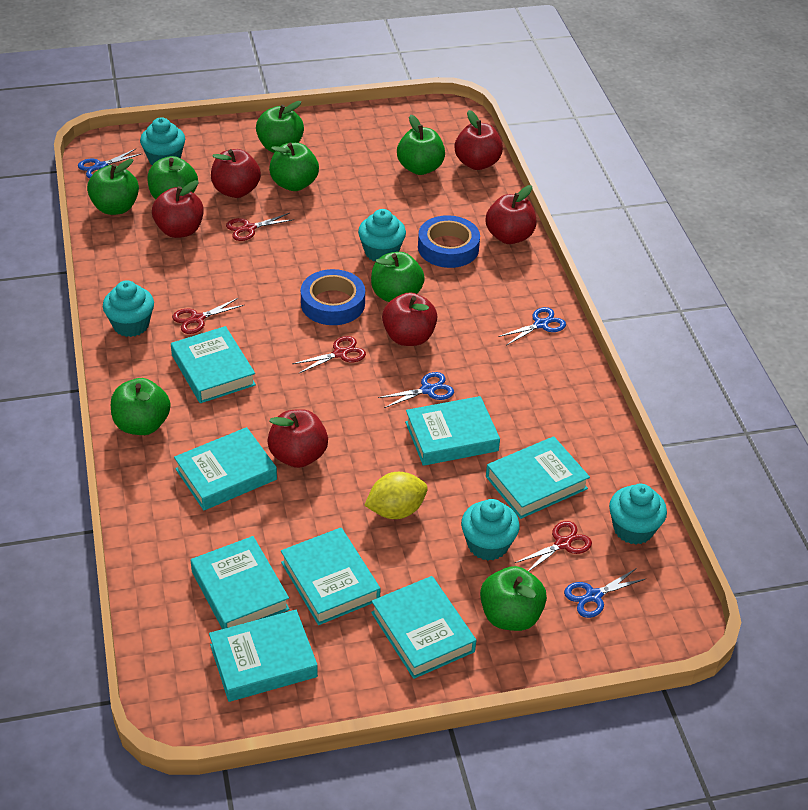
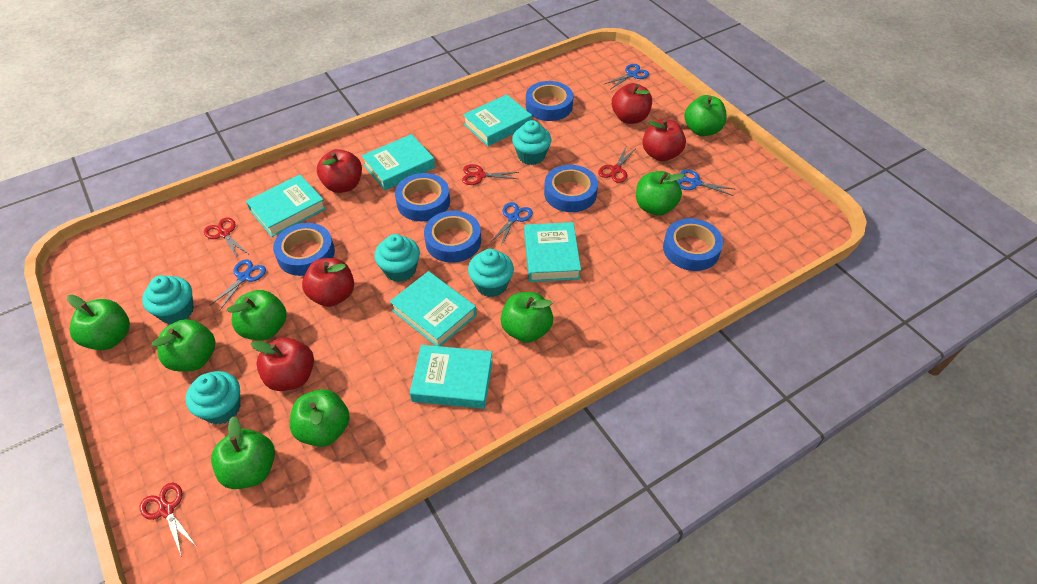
blue tape: 2 -> 6
red apple: 6 -> 5
turquoise book: 8 -> 6
yellow lemon: 1 -> 0

